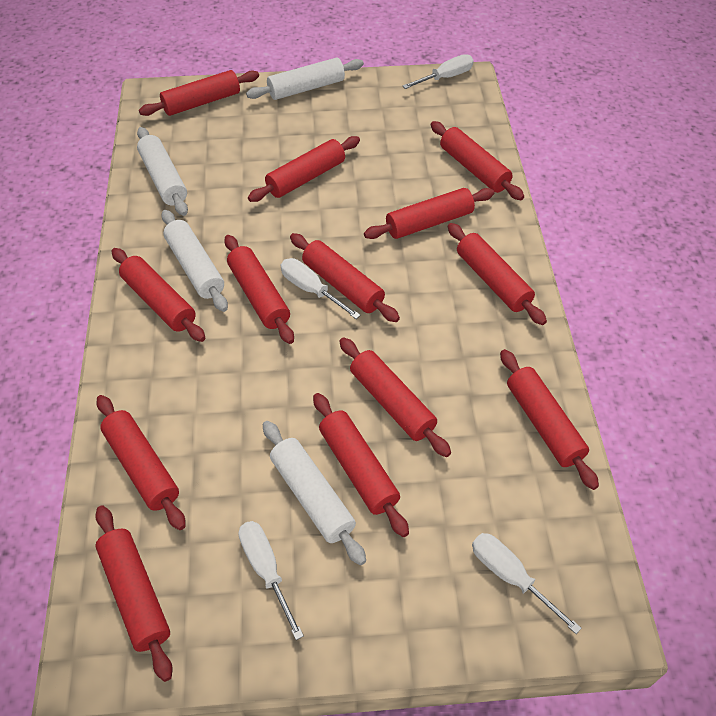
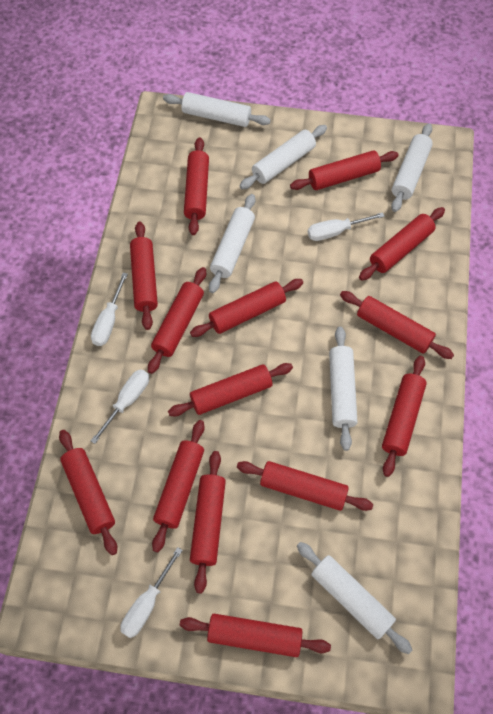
red rolling pin: 13 -> 14
white rolling pin: 4 -> 6

